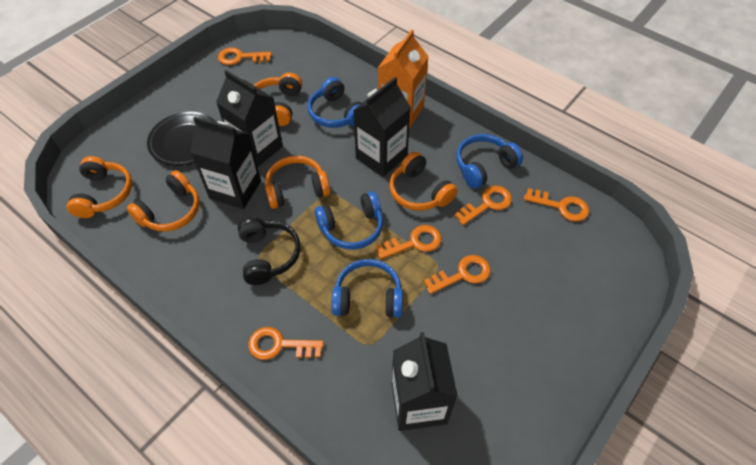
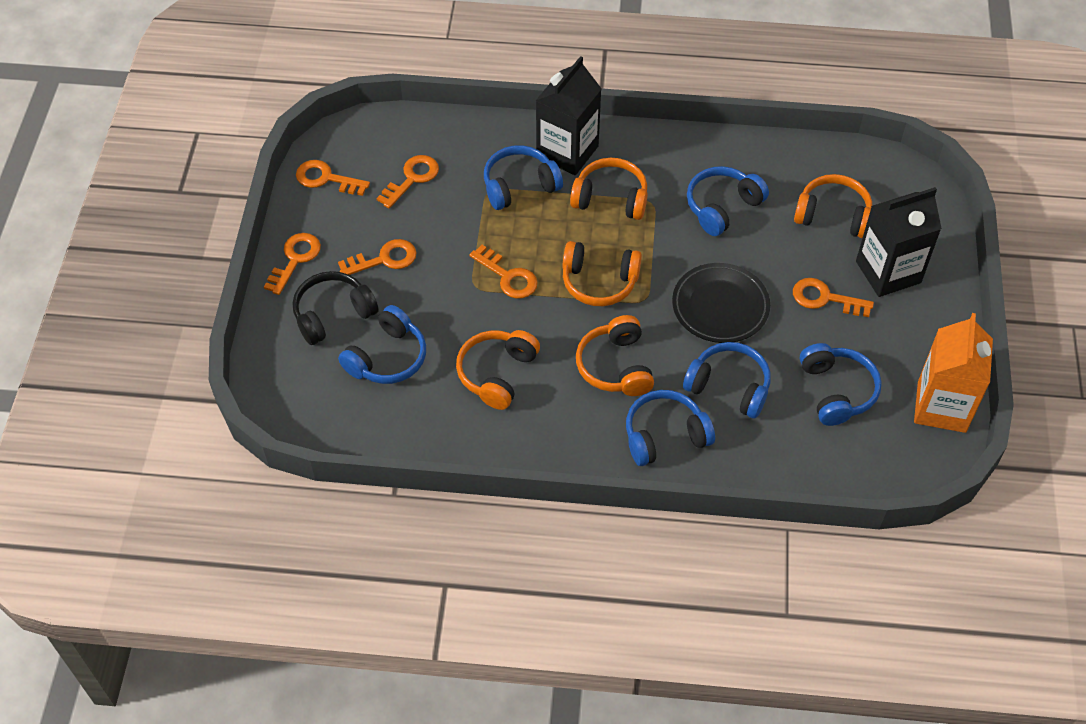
black carton: 4 -> 2
blue headphones: 4 -> 6

